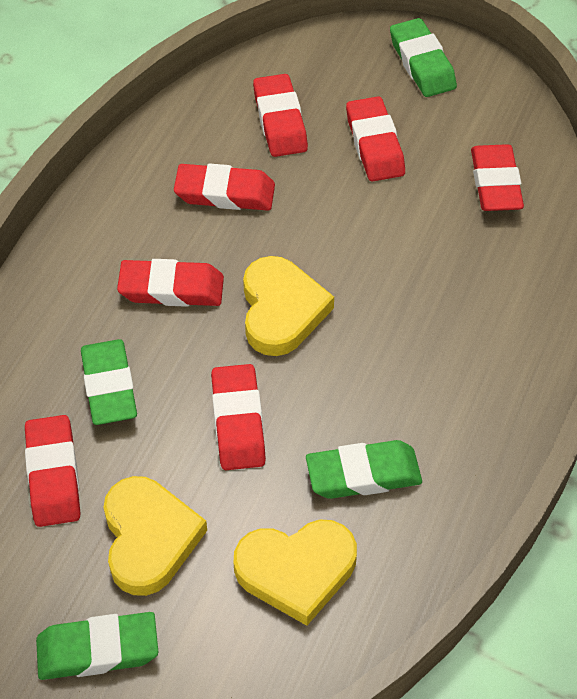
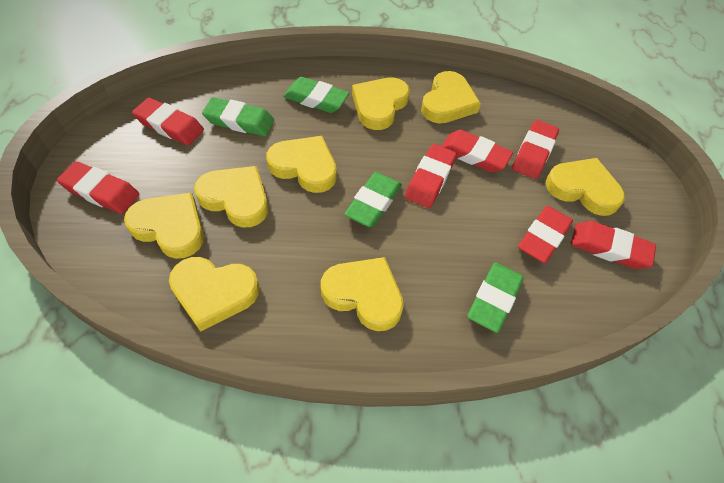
yellow heart: 3 -> 8

